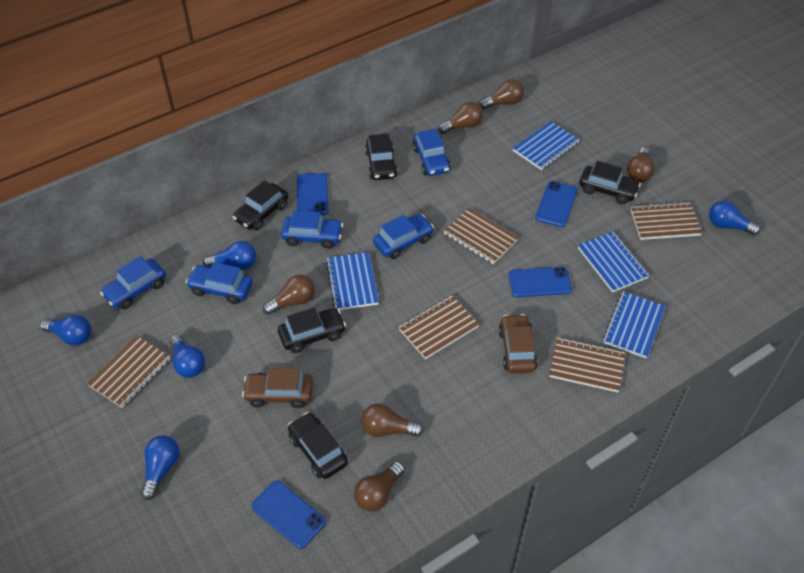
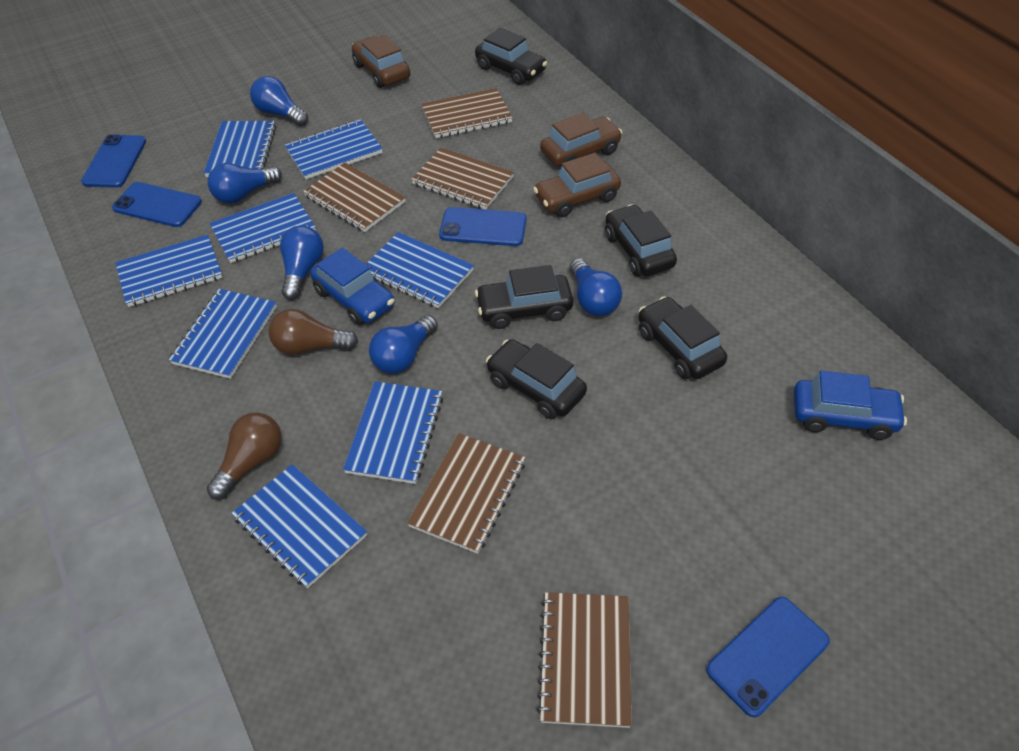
blue car: 5 -> 2
blue notebook: 4 -> 8
brown car: 2 -> 3
brown light bulb: 6 -> 2

